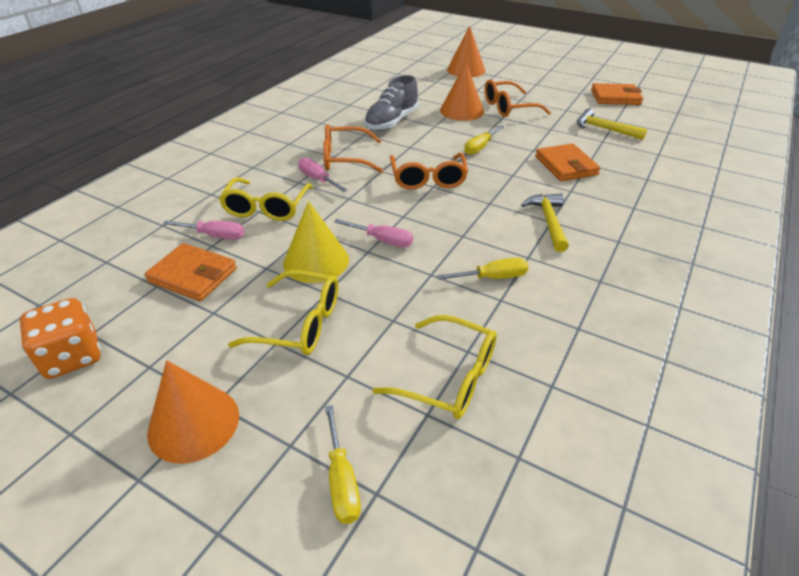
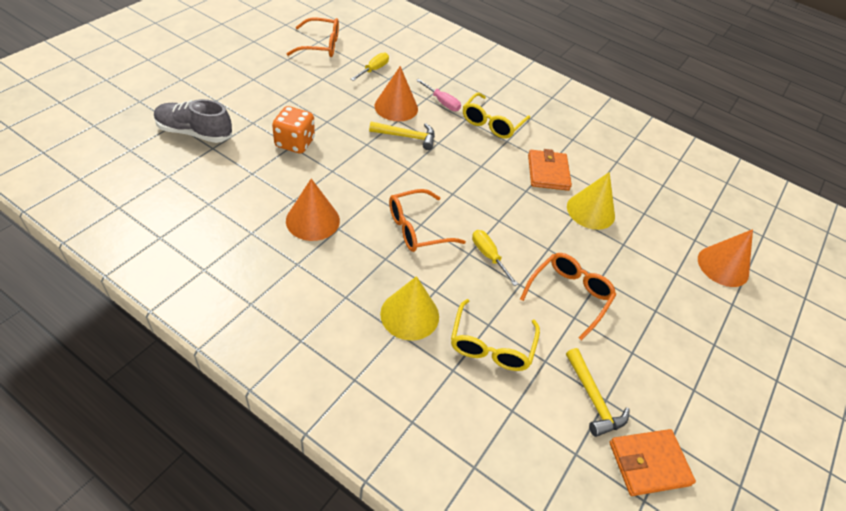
orange wallet: 3 -> 2
pink screwdriver: 3 -> 1
yellow cone: 1 -> 2
yellow glasses: 3 -> 2
yellow screwdriver: 3 -> 2

